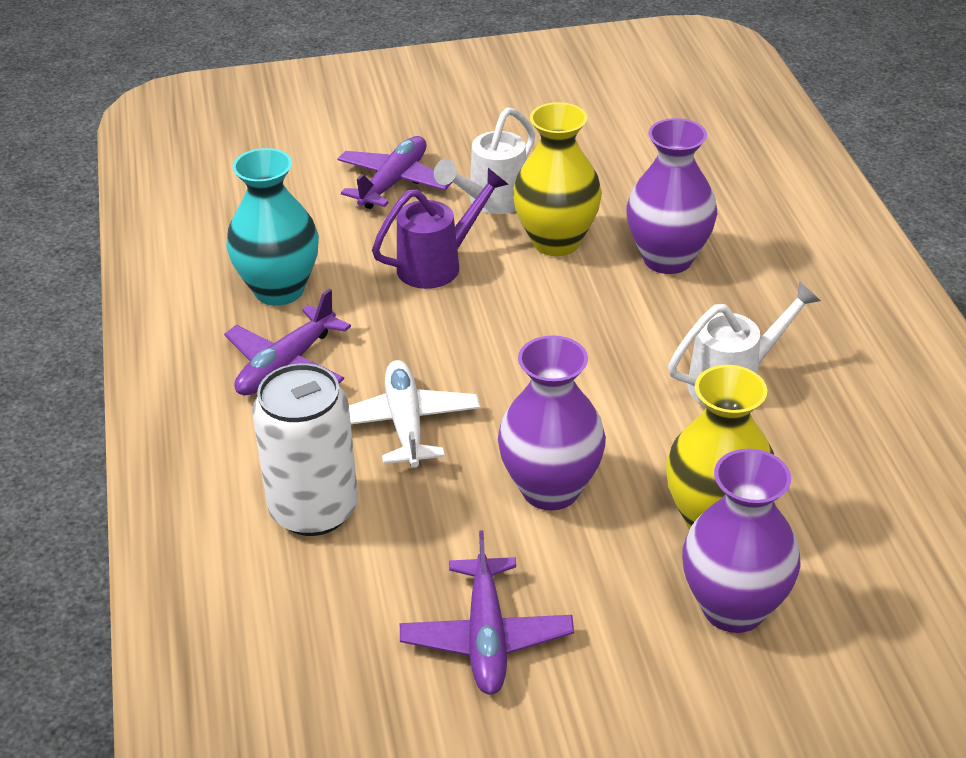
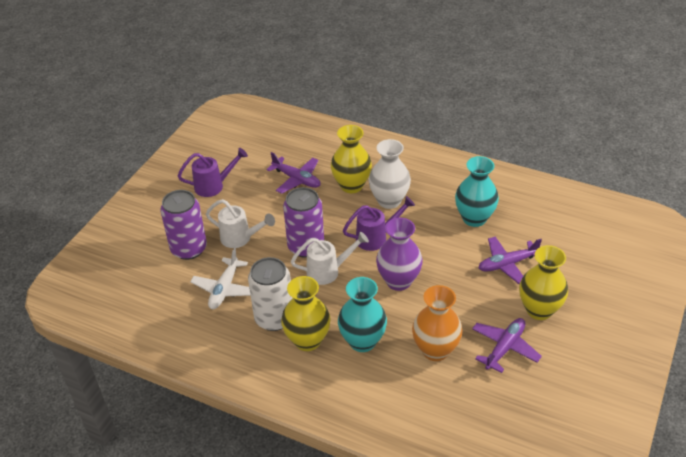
orange vase: 0 -> 1
purple can: 0 -> 2
purple vase: 3 -> 1
purple watering can: 1 -> 2
turquoise vase: 1 -> 2
white vase: 0 -> 1
yellow vase: 2 -> 3

